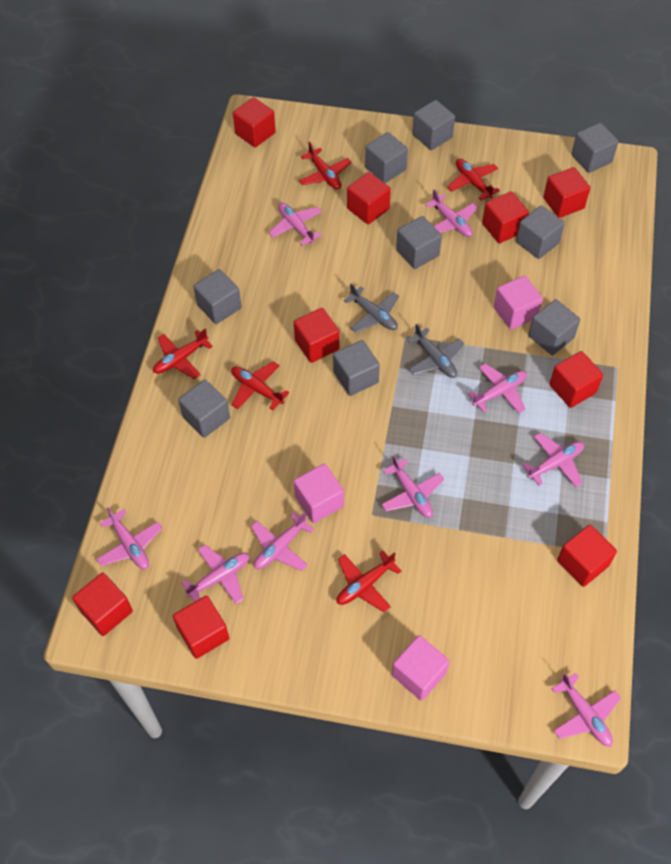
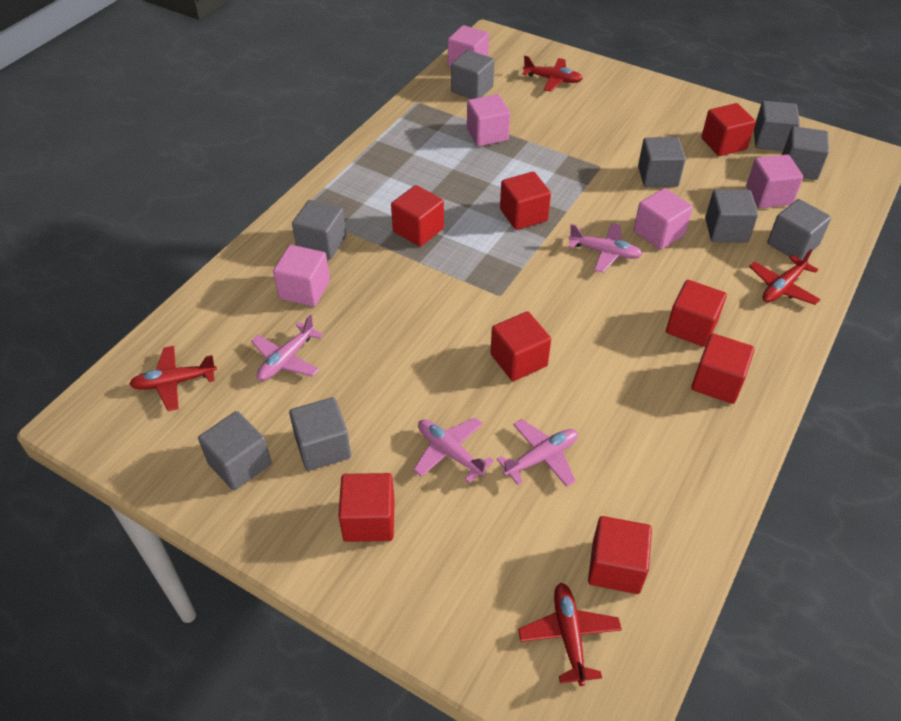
grey plane: 2 -> 0
pink cube: 3 -> 5
pink plane: 9 -> 4
red cube: 9 -> 8
red plane: 5 -> 4

